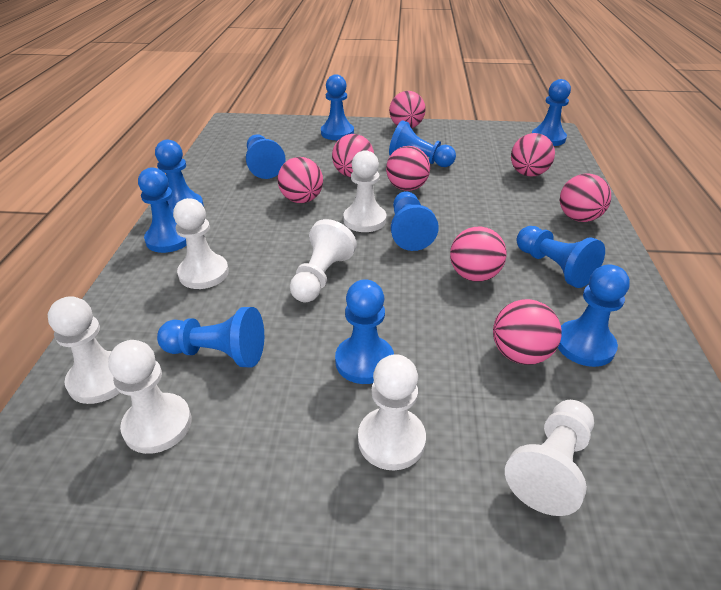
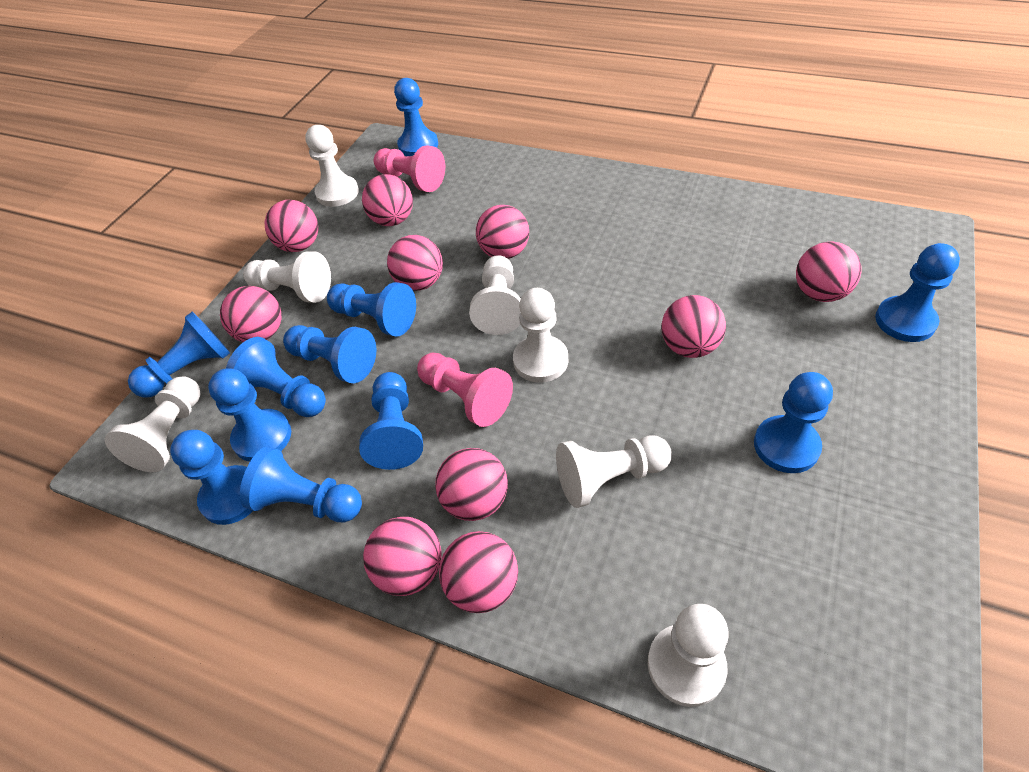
pink ball: 8 -> 10
pink pawn: 0 -> 2

